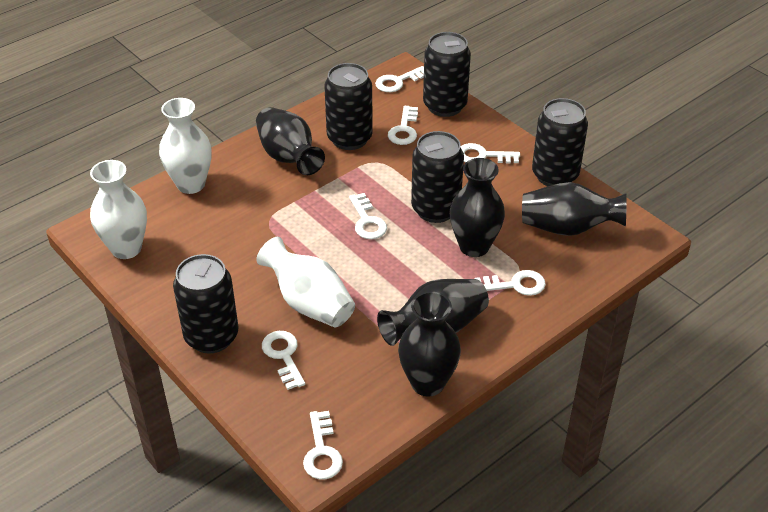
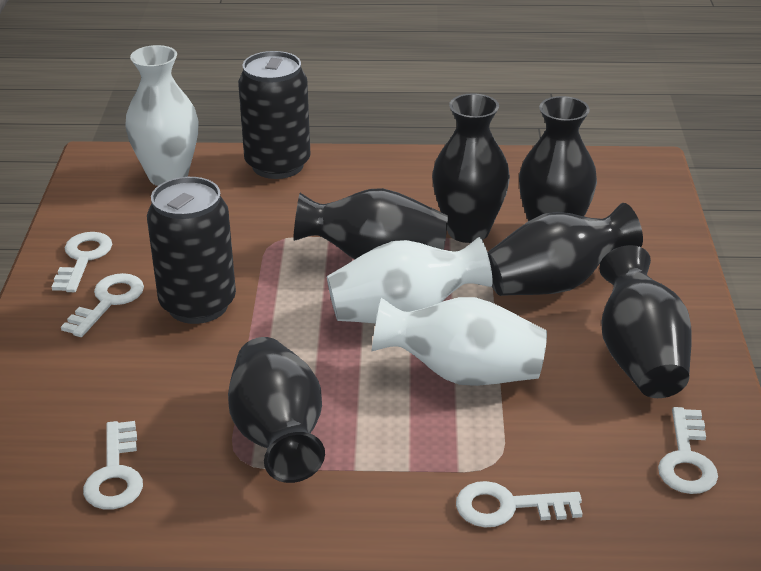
black can: 5 -> 2
black vase: 5 -> 6
white key: 7 -> 5

